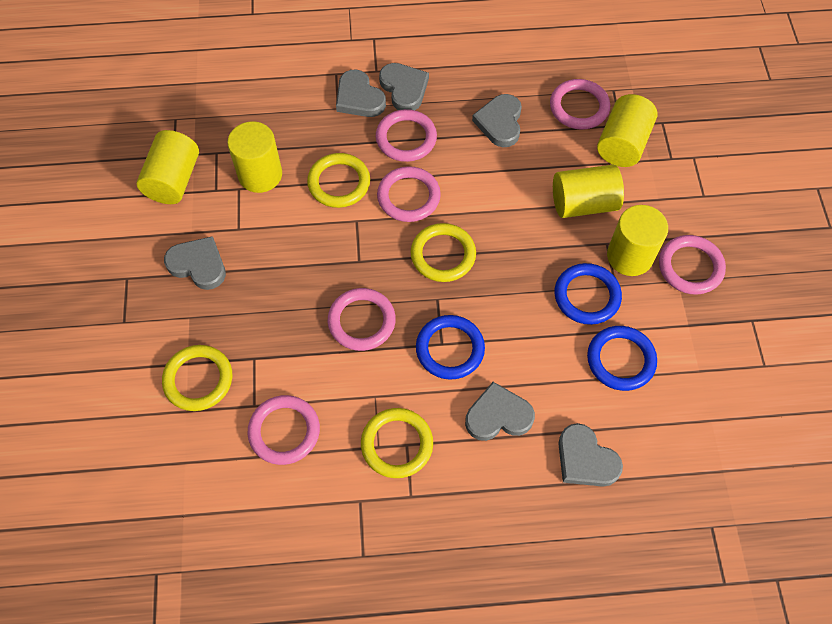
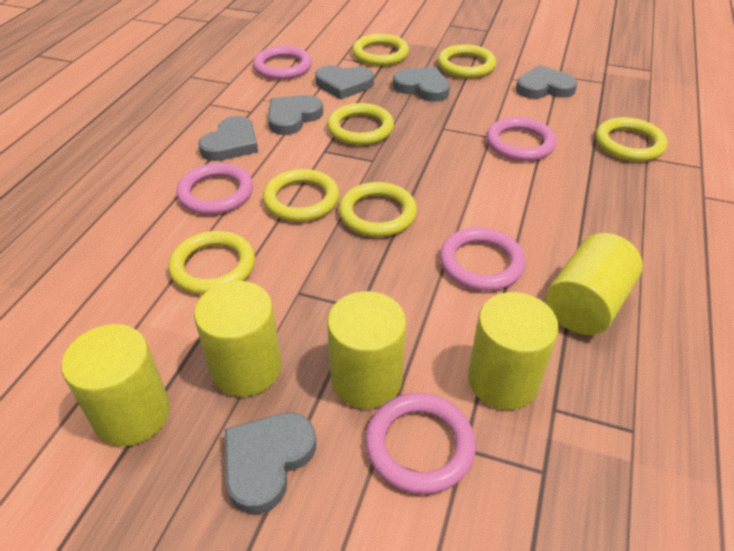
blue ring: 3 -> 0
pink ring: 6 -> 5
yellow ring: 4 -> 7

